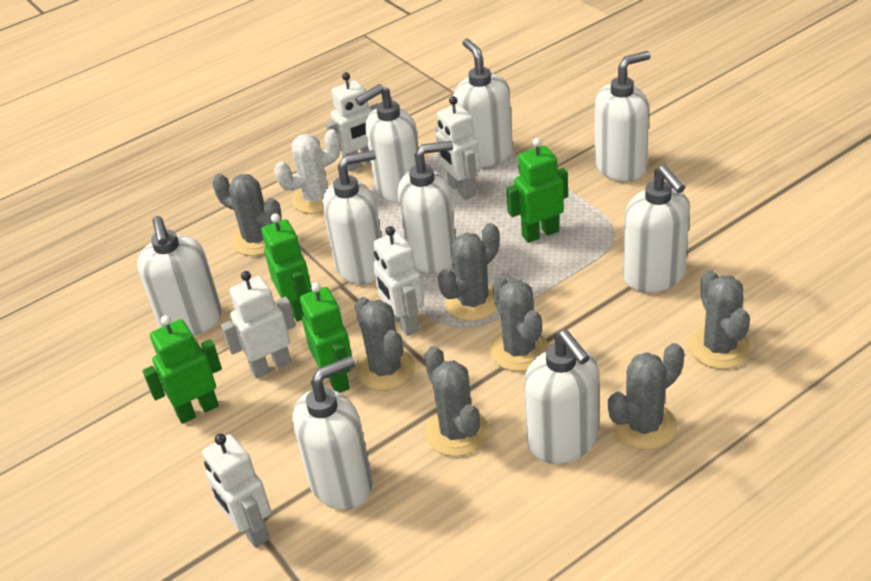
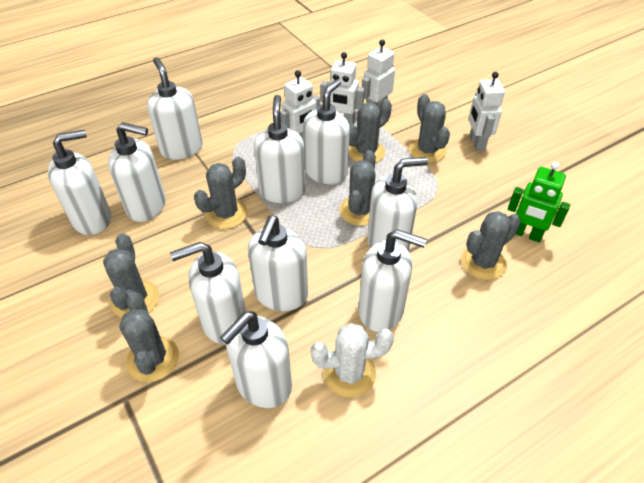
green robot: 4 -> 1
white robot: 5 -> 4
white soap dispenser: 9 -> 10

